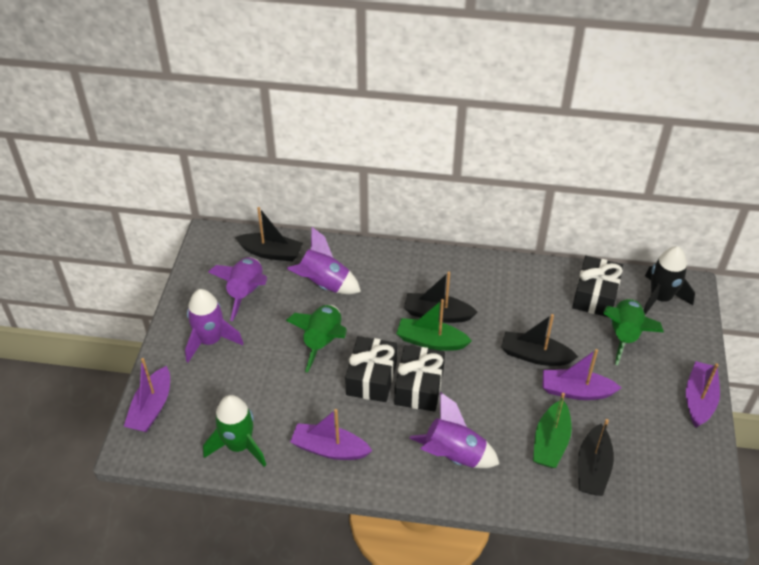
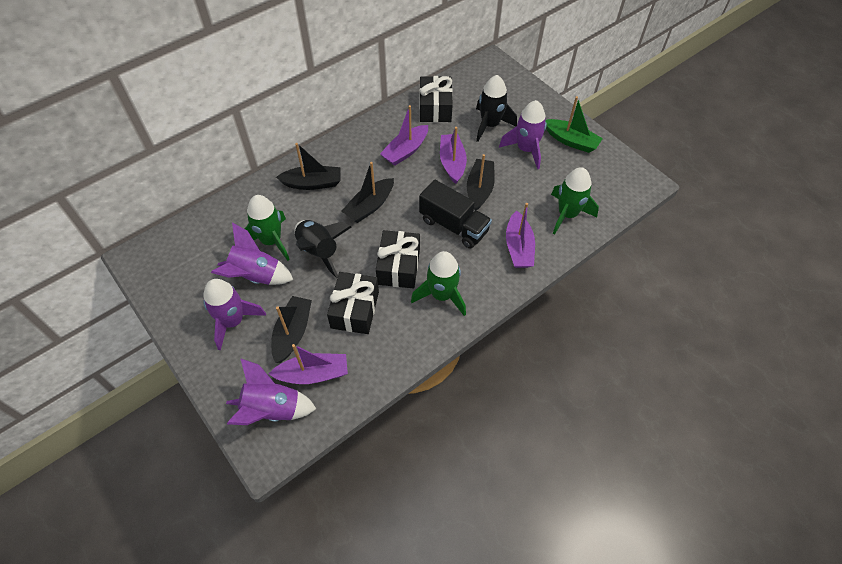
black rocket: 1 -> 2
black truck: 0 -> 1
green boat: 2 -> 1

